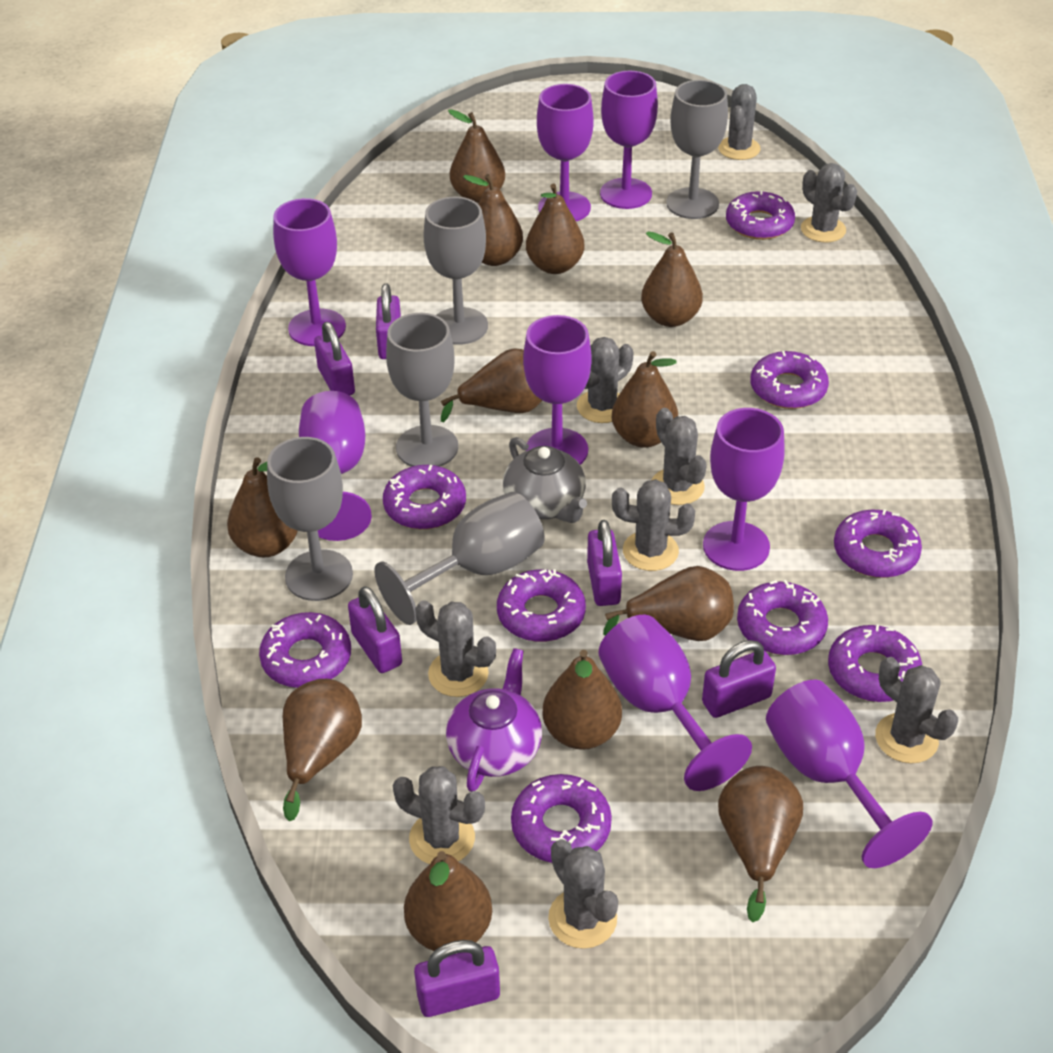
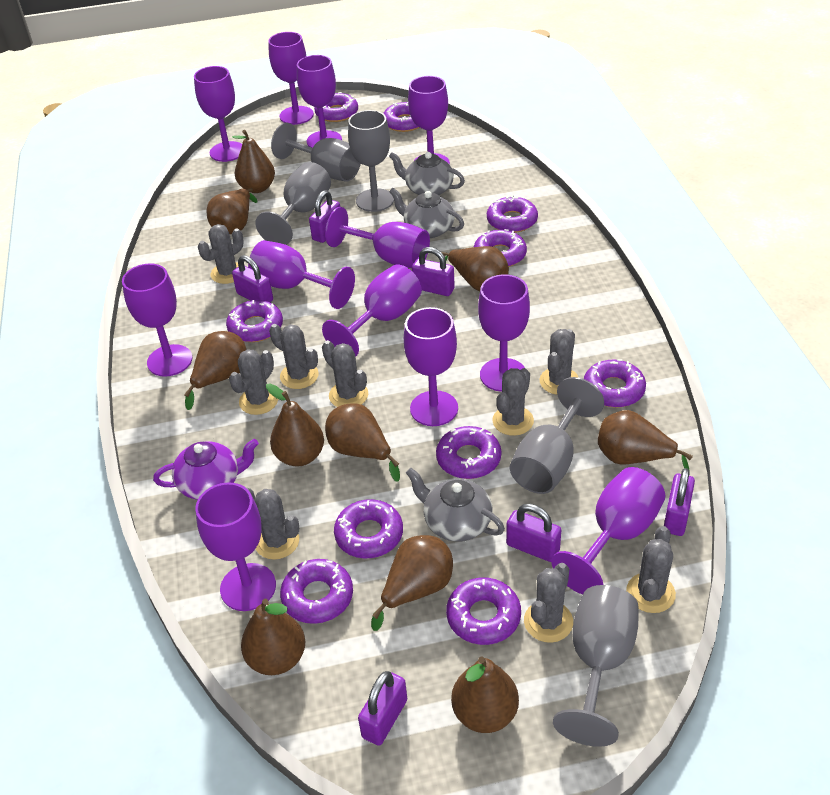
brown pear: 12 -> 10
grey teapot: 1 -> 3
purple donut: 9 -> 10
purple goblet: 8 -> 12

